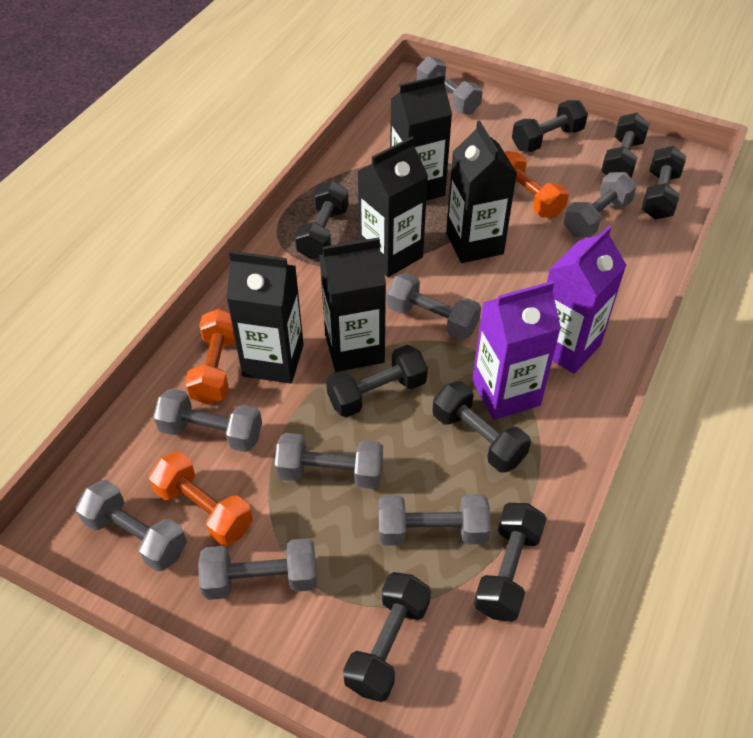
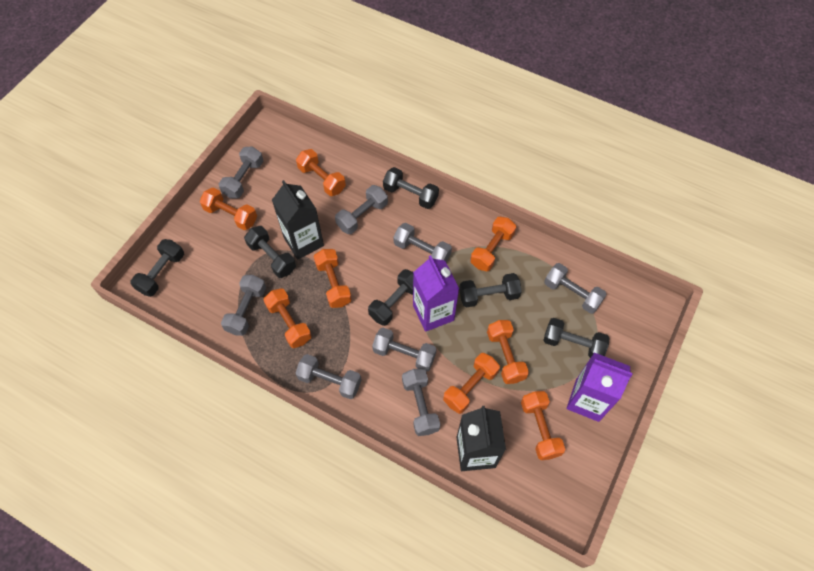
black carton: 5 -> 2
black dumbbell: 8 -> 6
orange dumbbell: 3 -> 8

